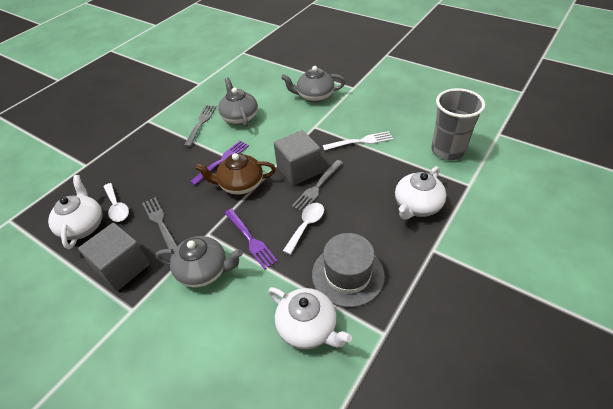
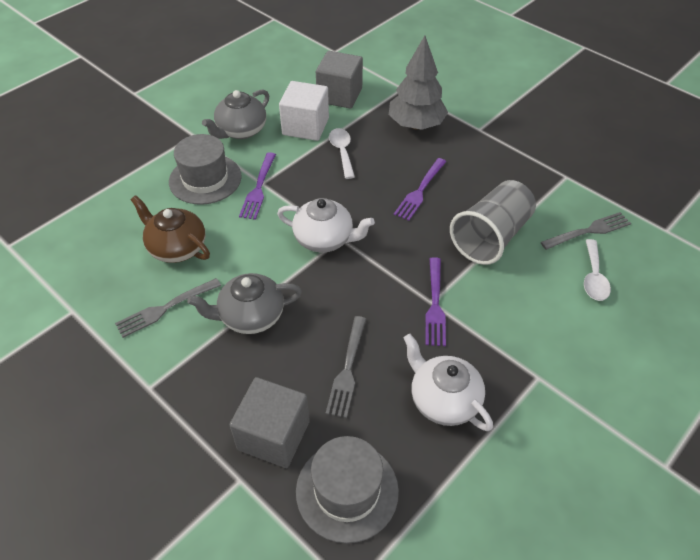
grey hat: 1 -> 2
grey teapot: 3 -> 2
grey tree: 0 -> 1
purple fork: 2 -> 3
white cube: 0 -> 1
white fork: 1 -> 0
white teapot: 3 -> 2

